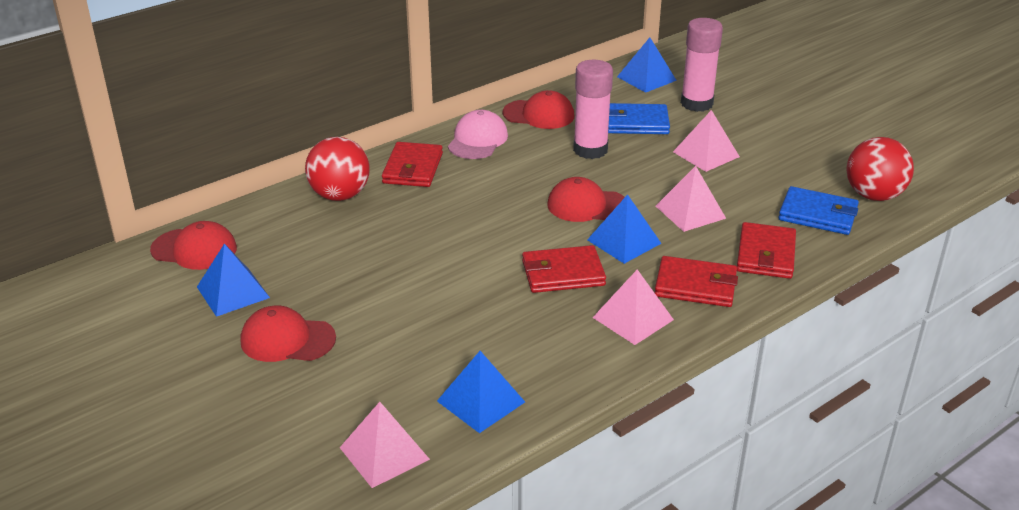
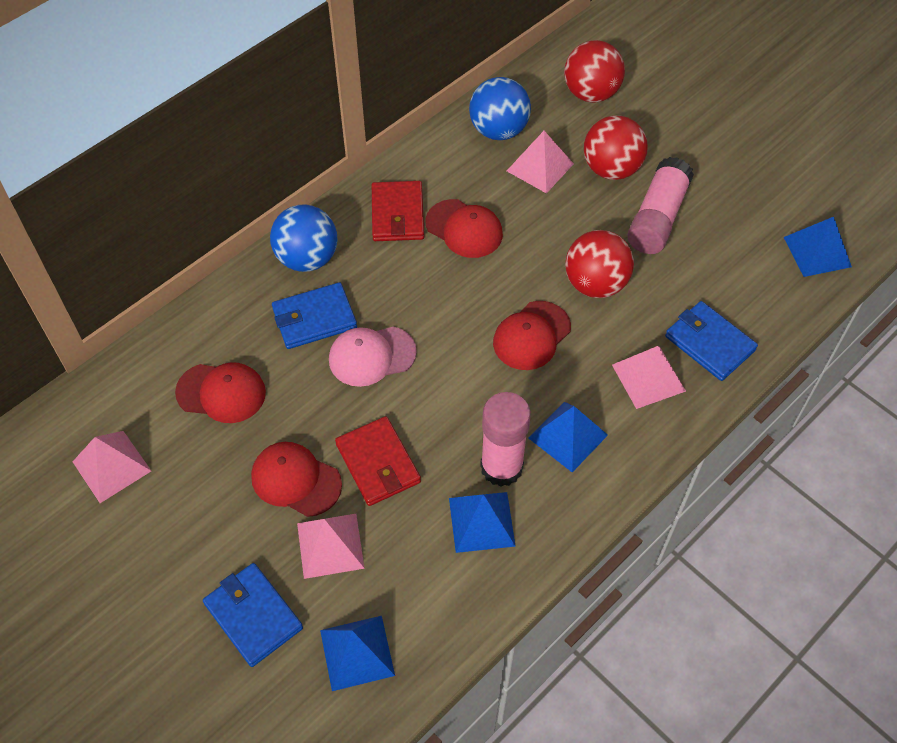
blue ball: 0 -> 2
blue wallet: 2 -> 3
red ball: 2 -> 3
red wallet: 4 -> 2

